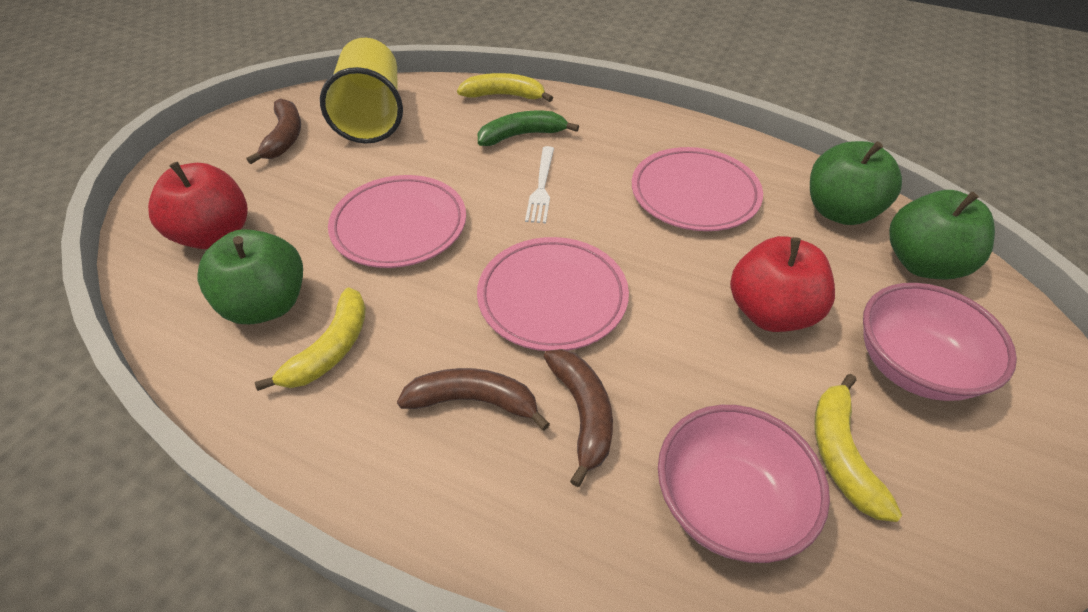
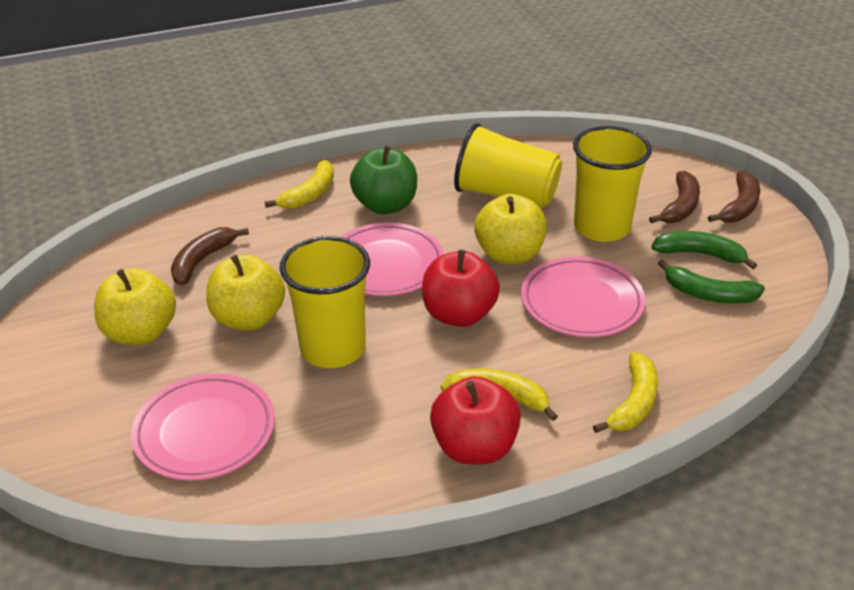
green apple: 3 -> 1
green banana: 1 -> 2
pink bowl: 2 -> 0
white fork: 1 -> 0
yellow apple: 0 -> 3
yellow cup: 1 -> 3

